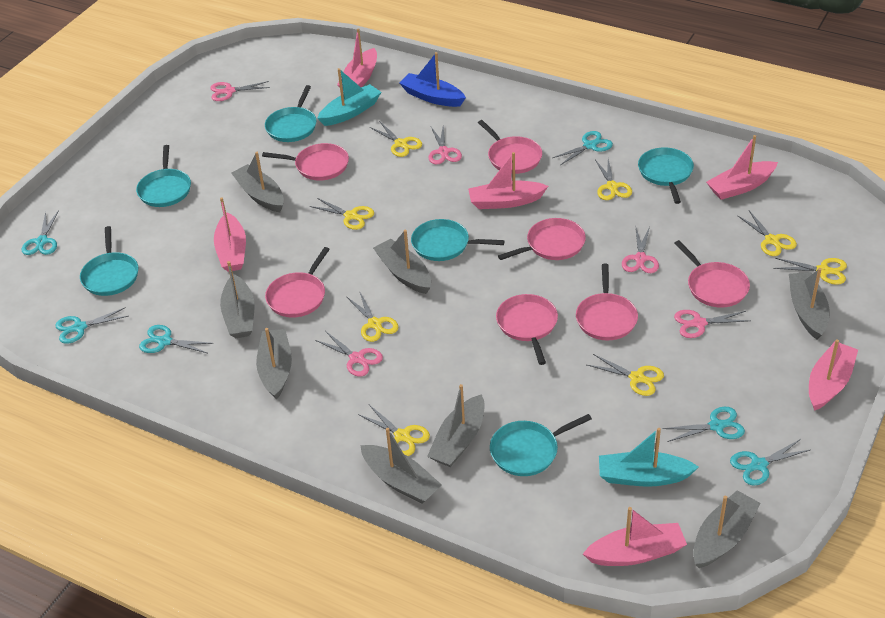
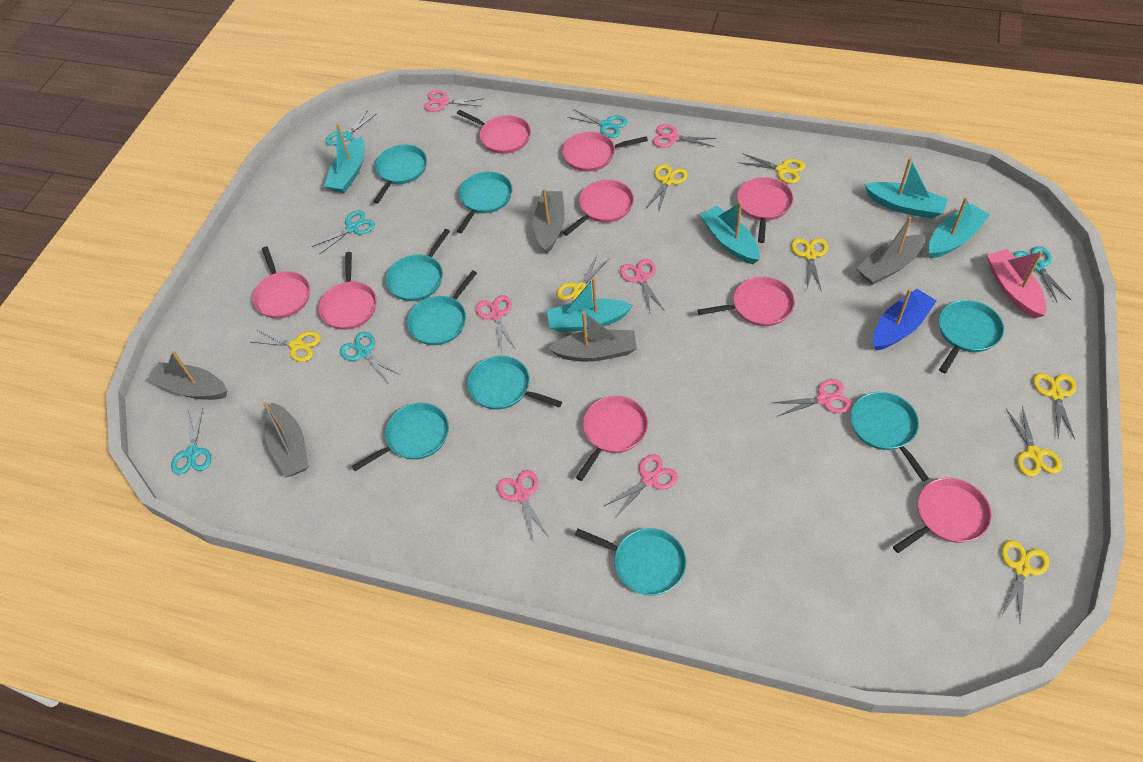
grey boat: 8 -> 5
pink boat: 6 -> 1
pink pan: 7 -> 9
pink scissors: 5 -> 7
turquoise boat: 2 -> 5
turquoise pan: 6 -> 9

